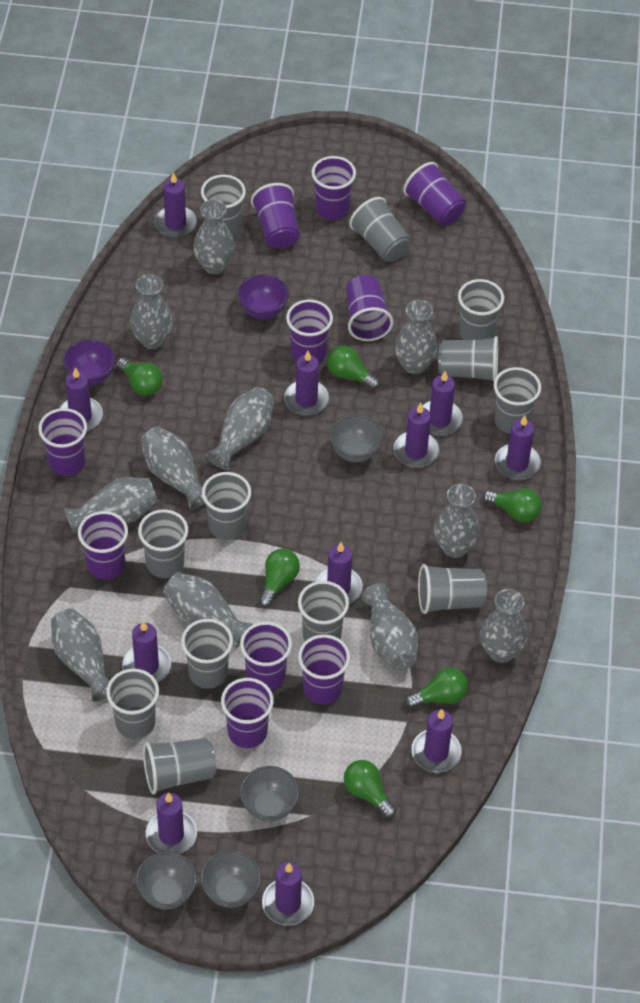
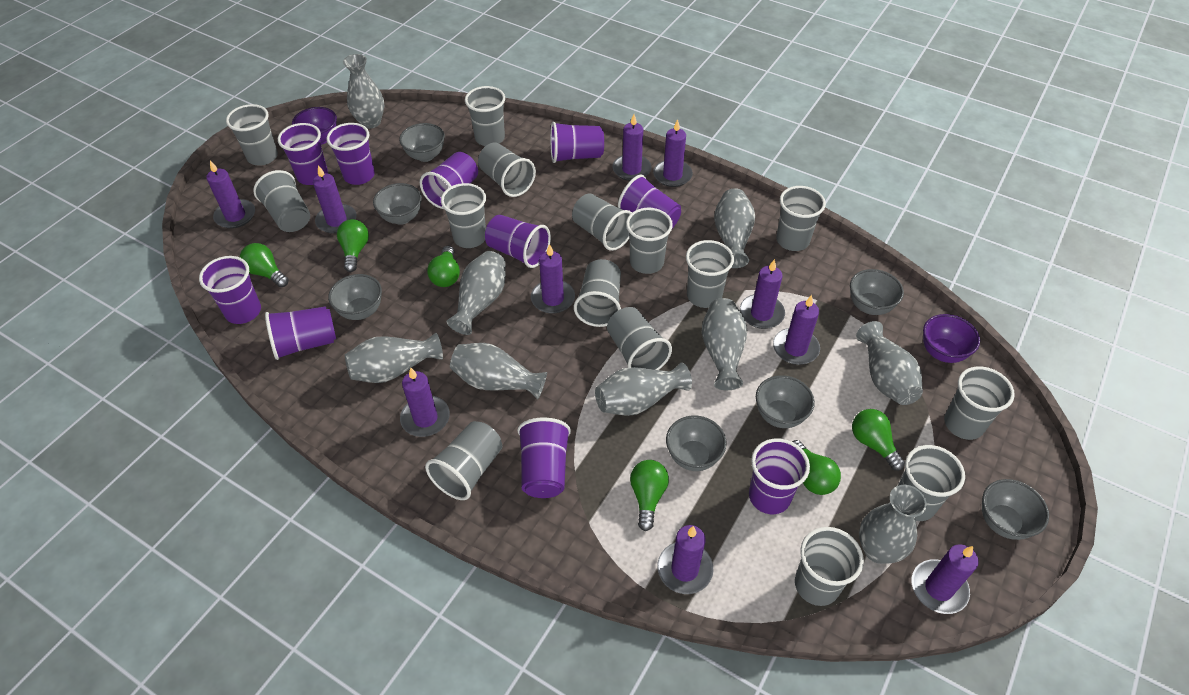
grey bowl: 4 -> 7
grey cup: 12 -> 15
grey vase: 11 -> 9
purple candle: 11 -> 10

